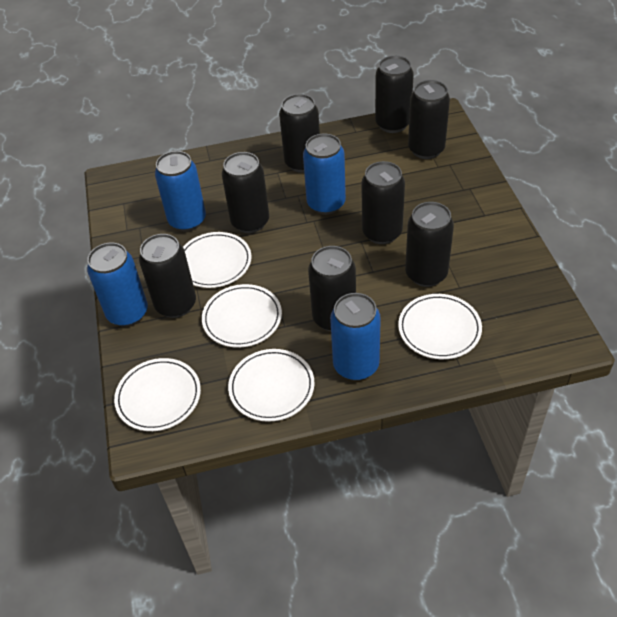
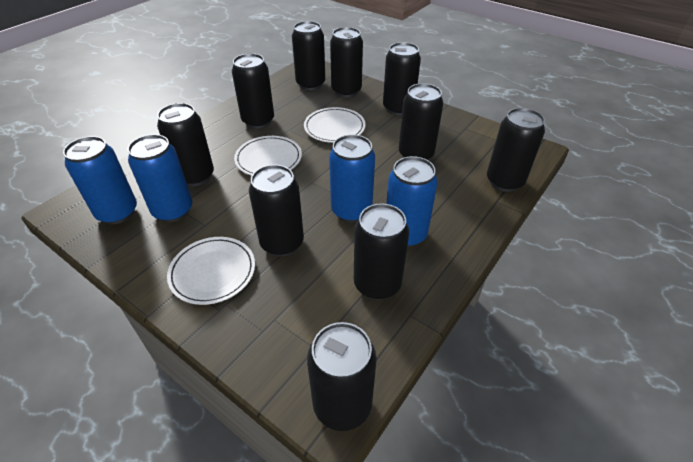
black can: 8 -> 10
white plate: 5 -> 3

